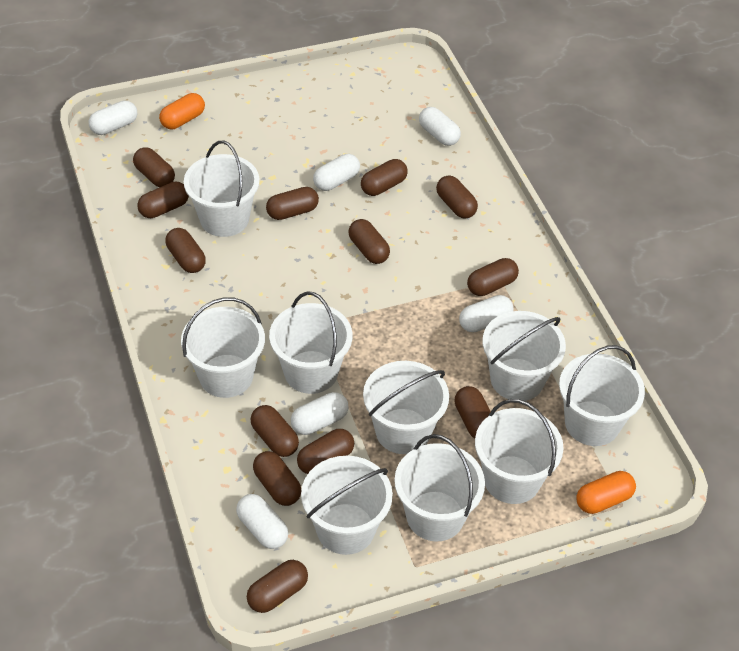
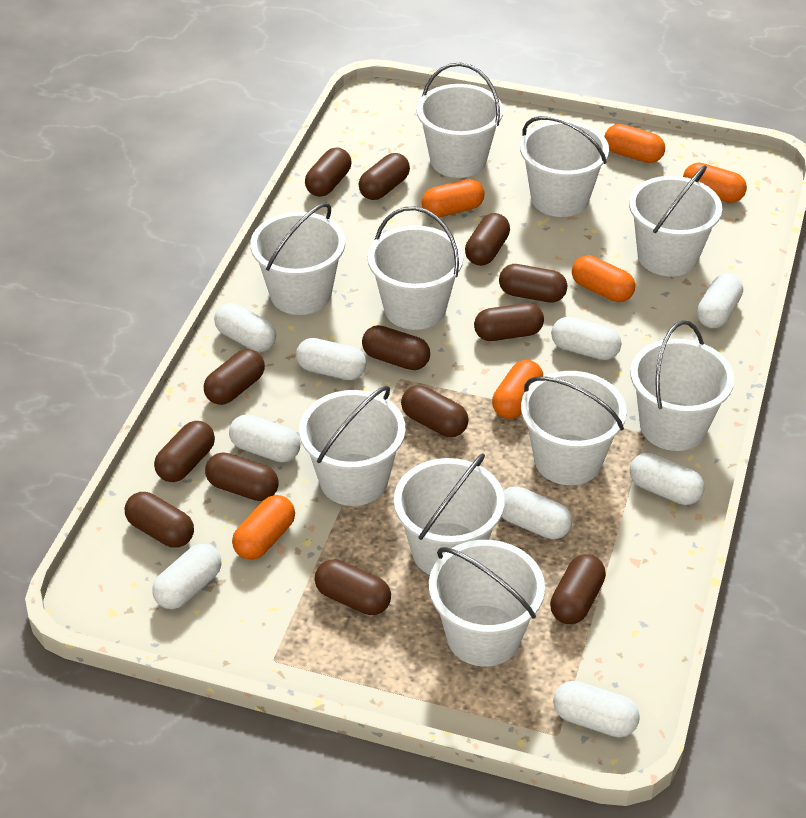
orange capsule: 2 -> 6
white bucket: 9 -> 10
white capsule: 6 -> 9

